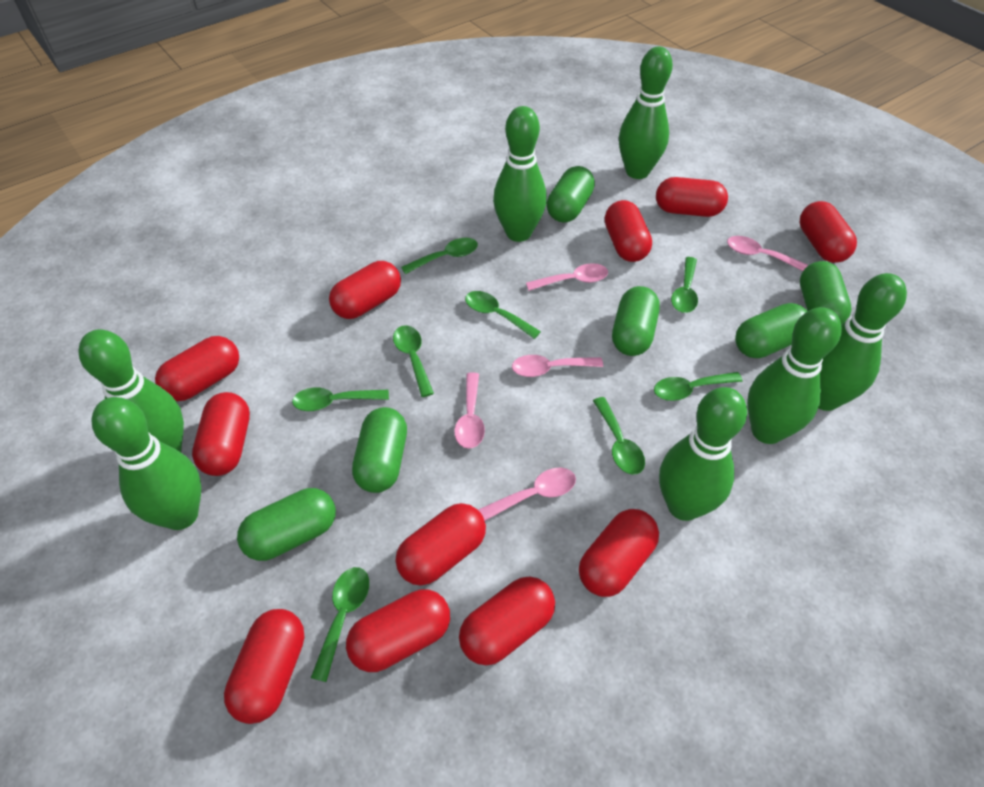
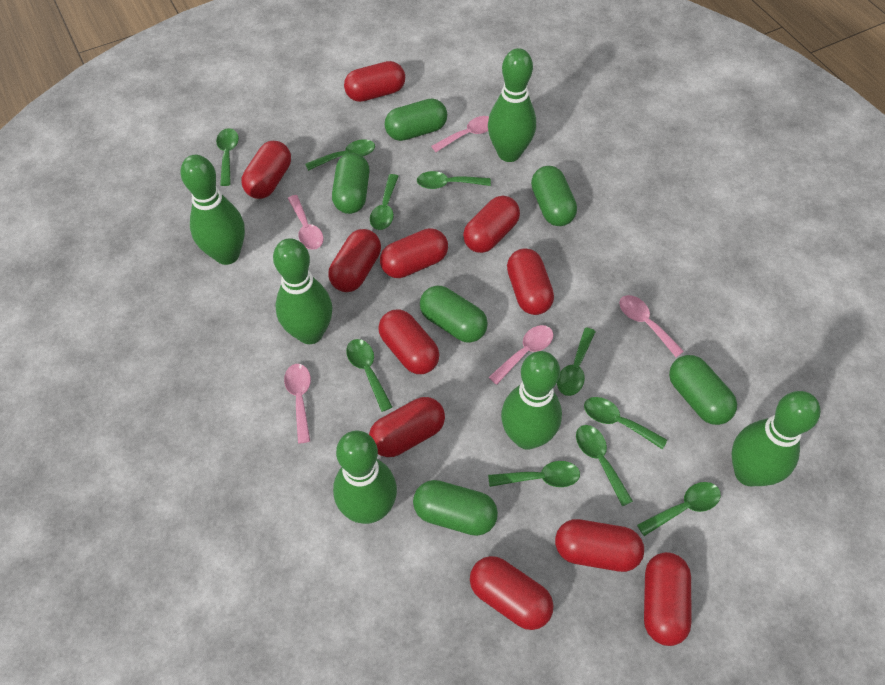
green bowling pin: 7 -> 6
green spoon: 8 -> 10

